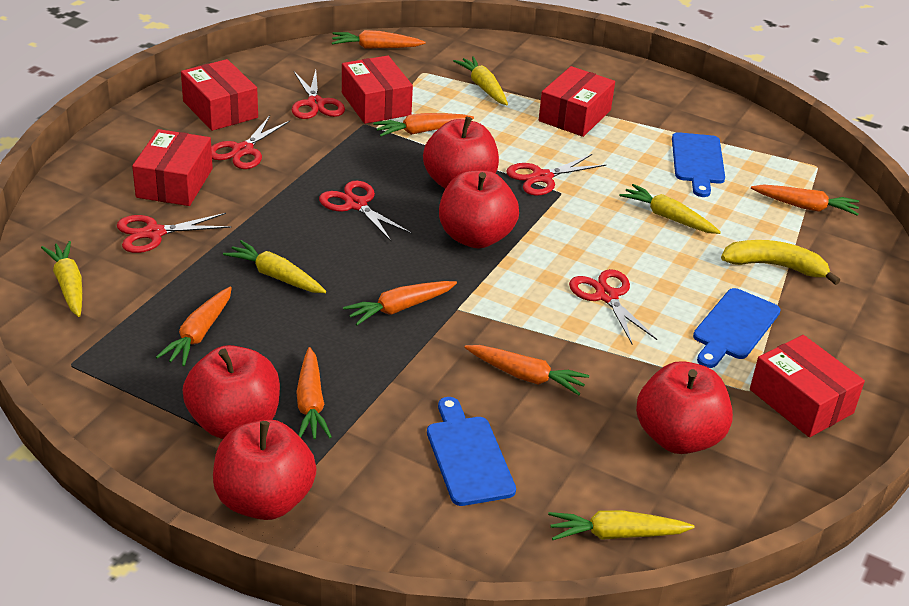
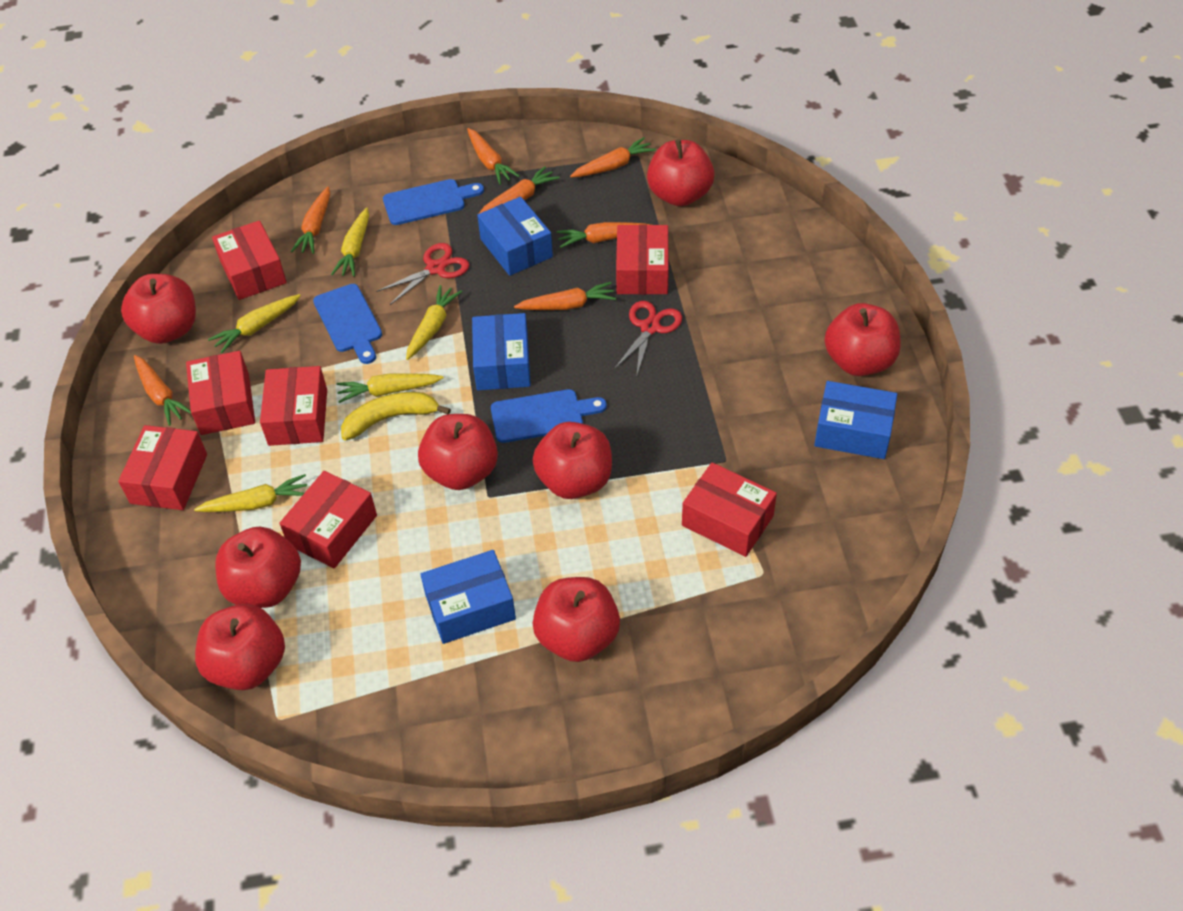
blue box: 0 -> 4
red apple: 5 -> 8
red box: 5 -> 7
red scissors: 6 -> 2

